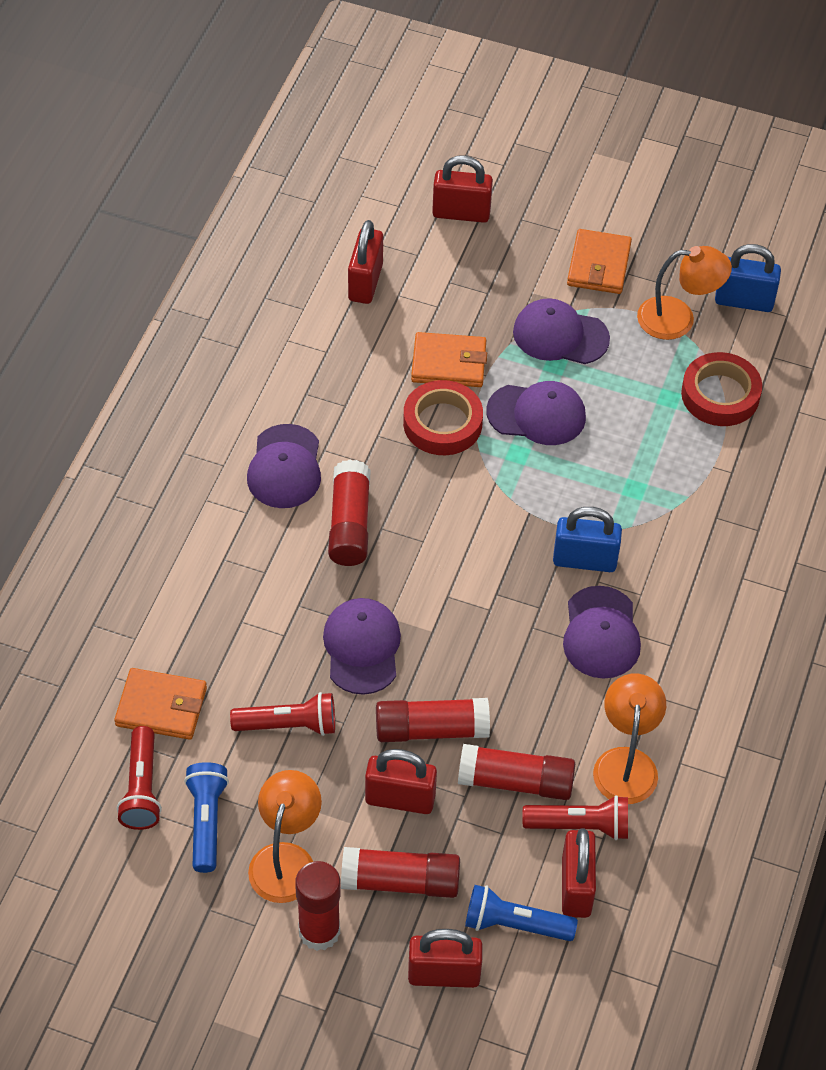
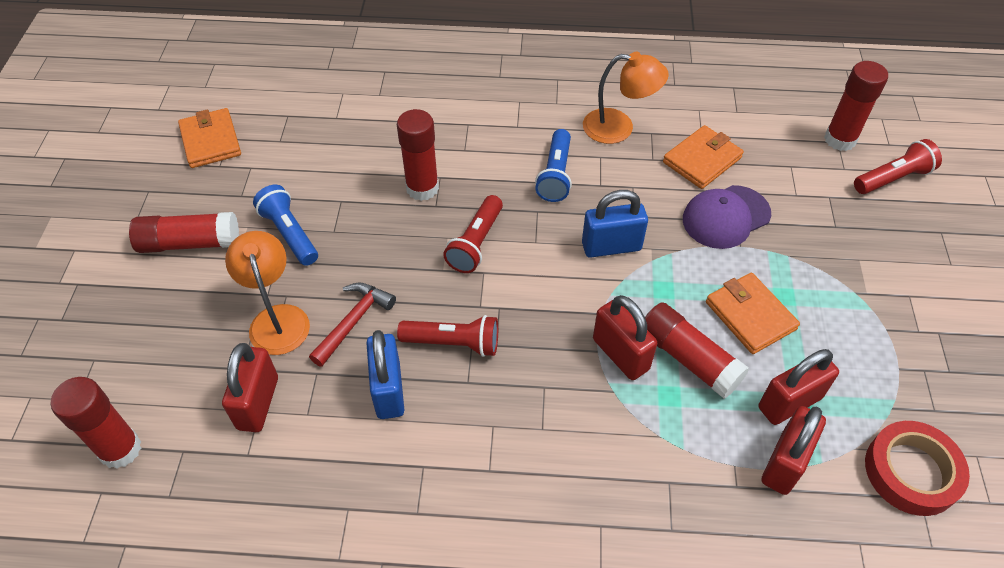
orange lamp: 3 -> 2
purple cap: 5 -> 1
red hammer: 0 -> 1
red padlock: 5 -> 4
red tape: 2 -> 1

